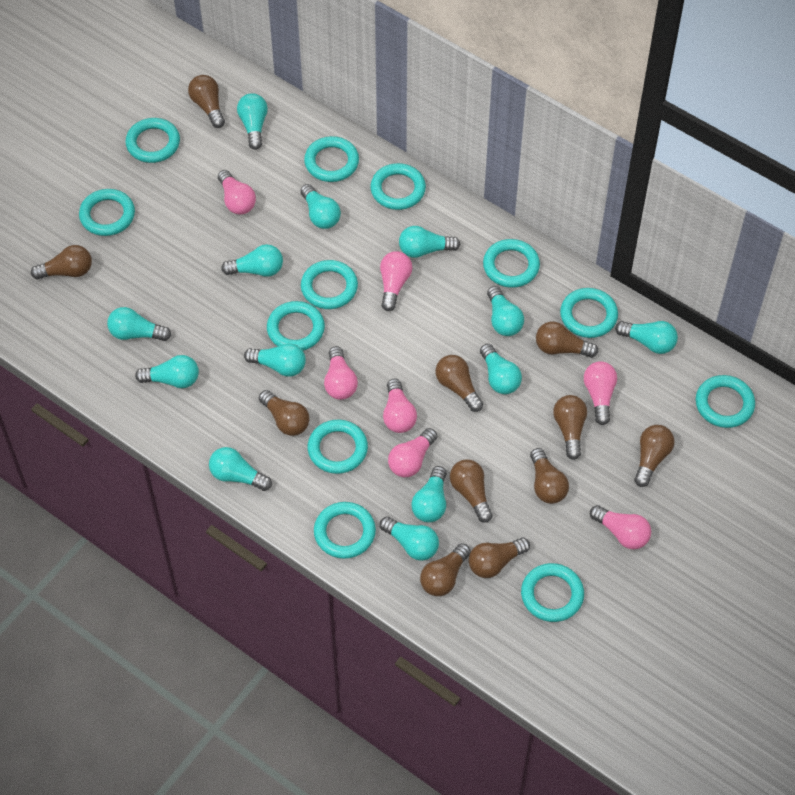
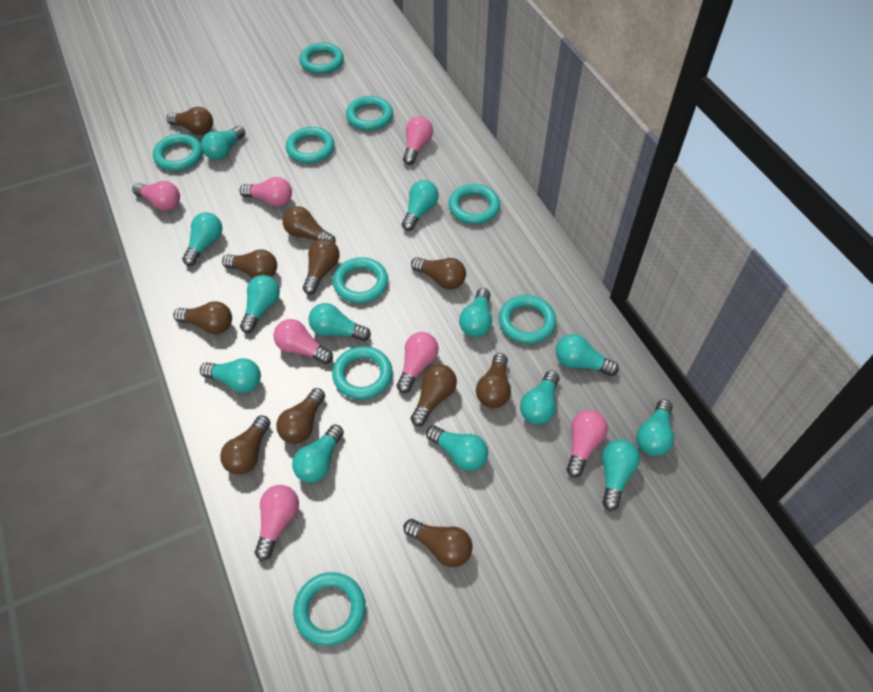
turquoise ring: 12 -> 9

